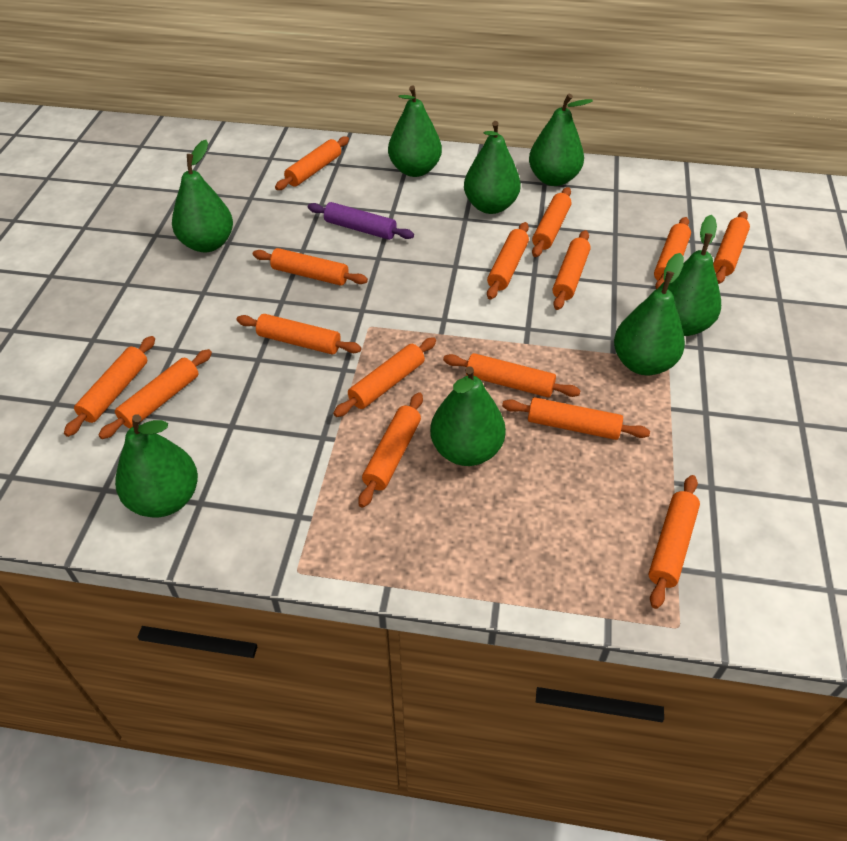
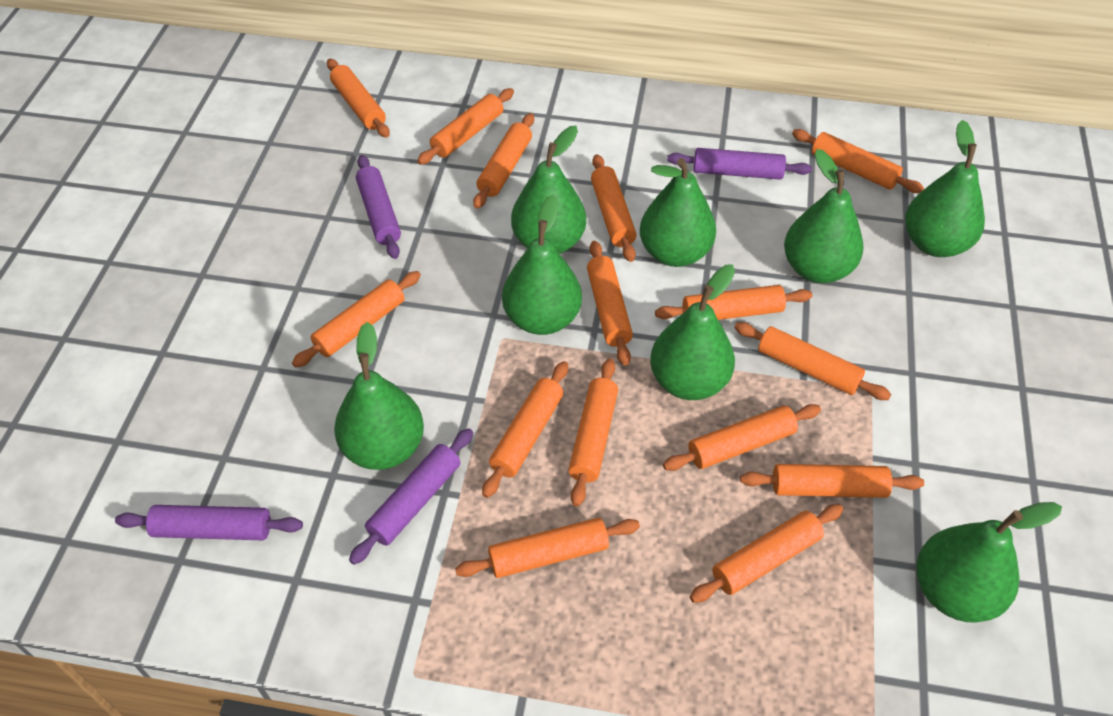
purple rolling pin: 1 -> 4

